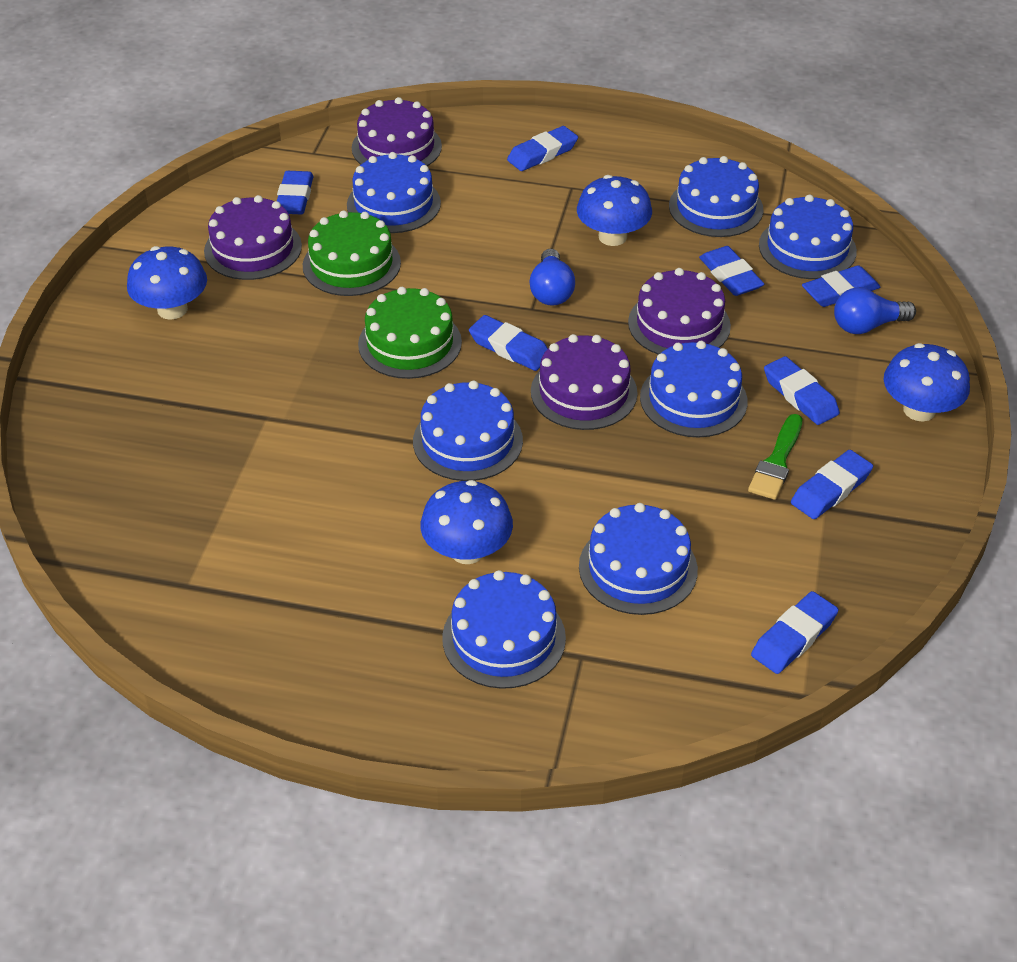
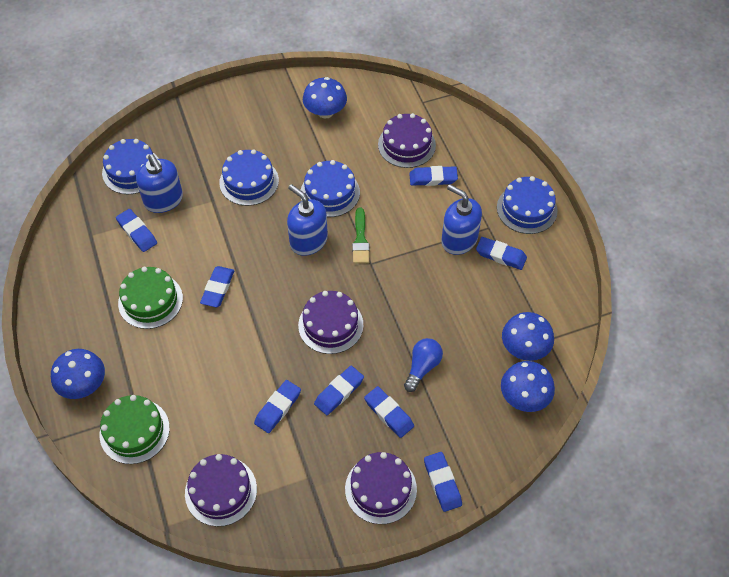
blue cake: 7 -> 4
blue light bulb: 2 -> 1
blue soap dispenser: 0 -> 3

